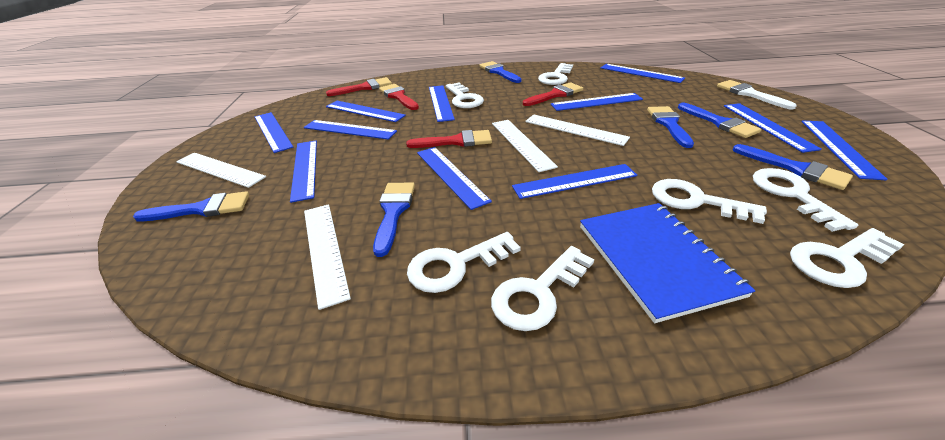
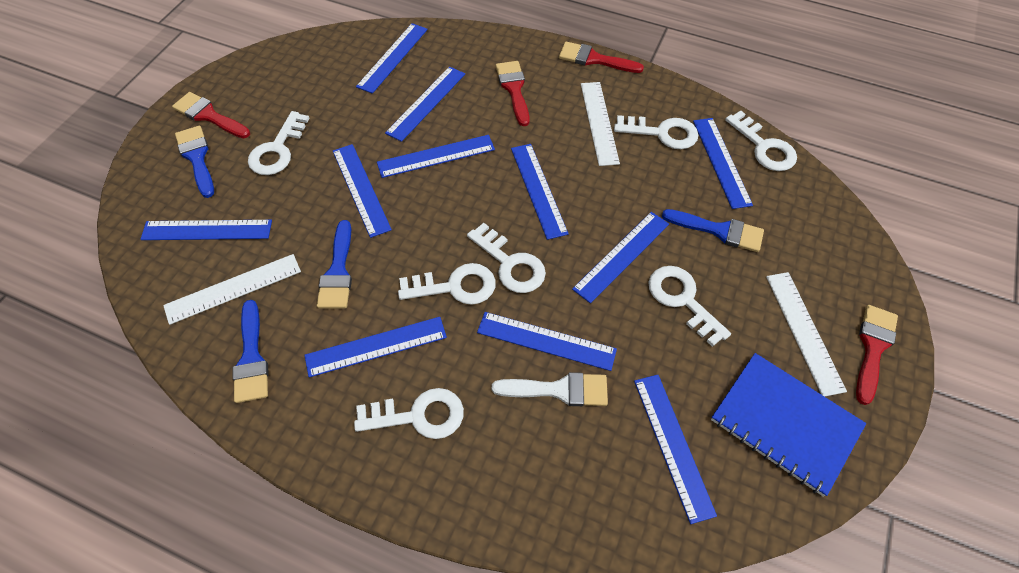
blue brush: 6 -> 4
white ruler: 4 -> 3

